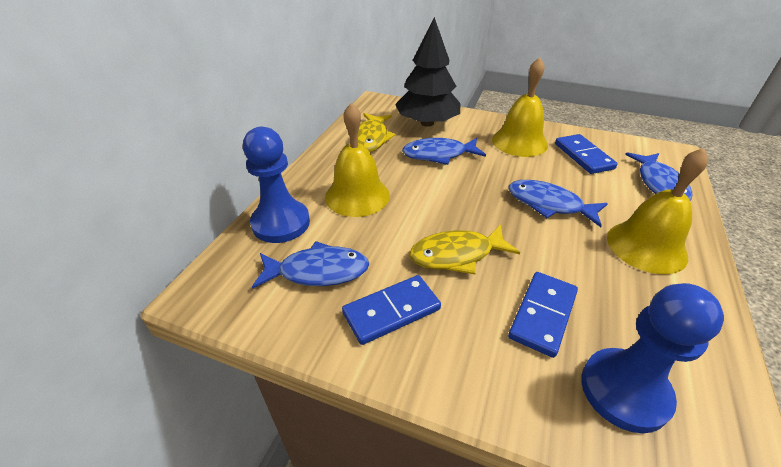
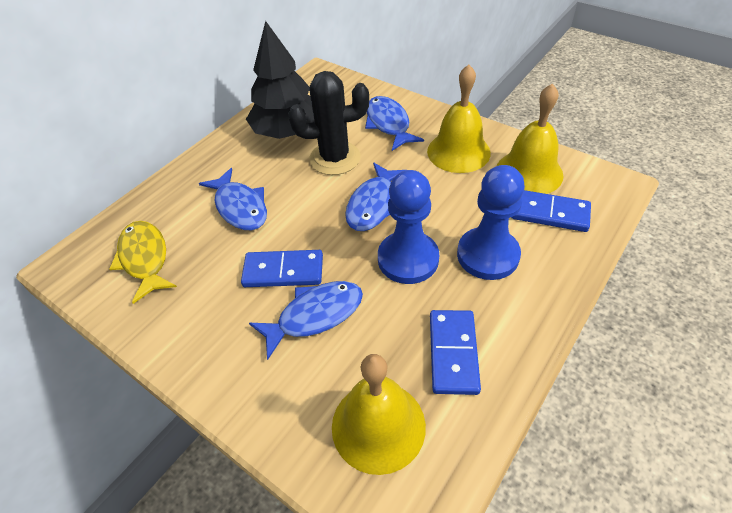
black cactus: 0 -> 1
yellow fish: 2 -> 1

